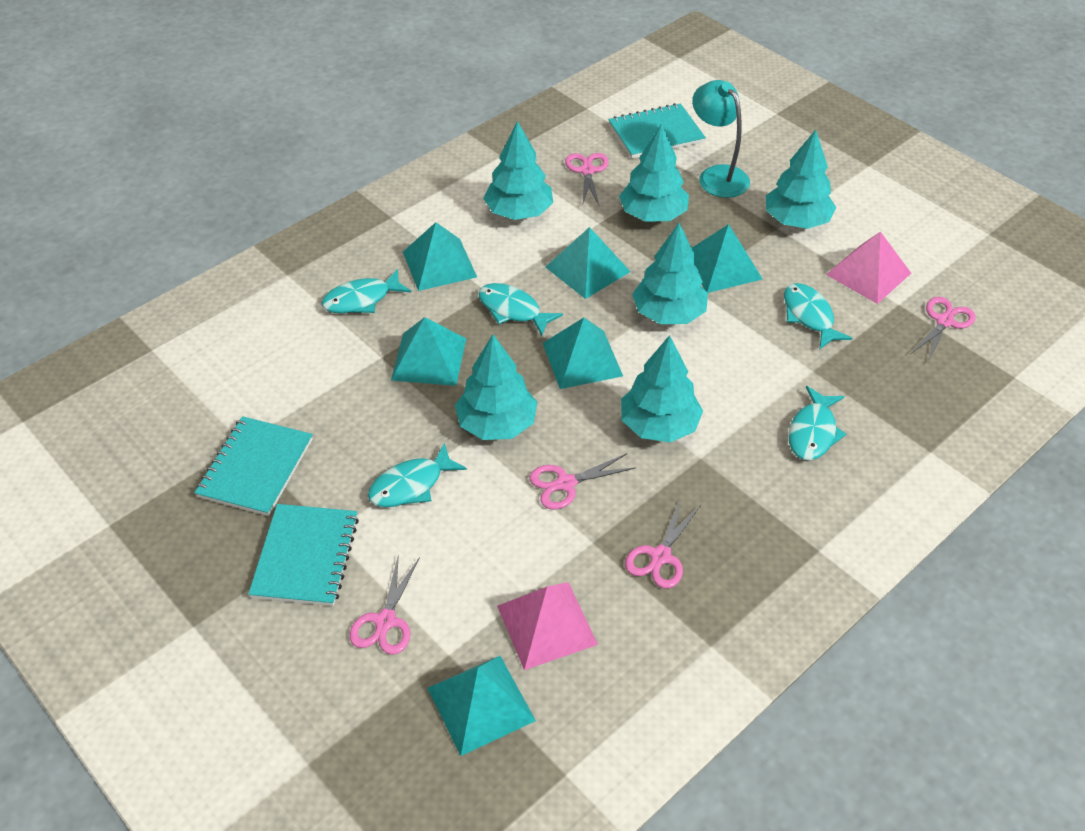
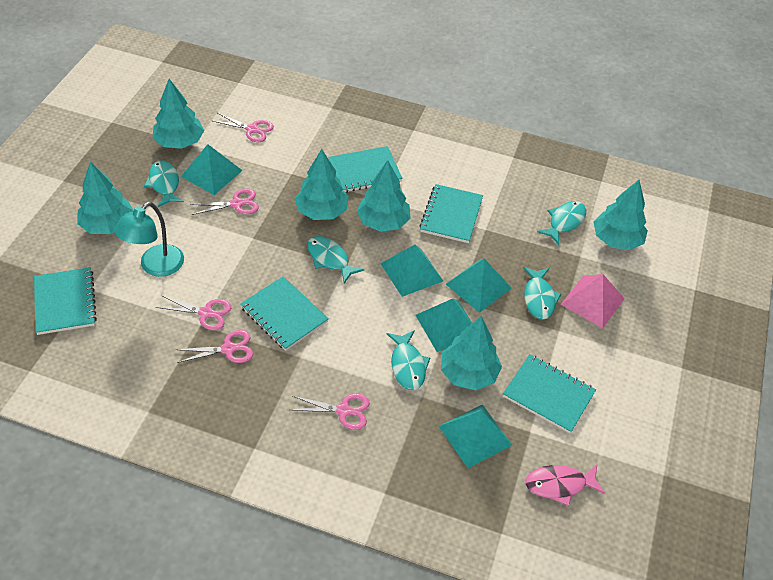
pink fish: 0 -> 1
pink pyramid: 2 -> 1
turquoise notebook: 3 -> 5
turquoise pyramid: 6 -> 5

